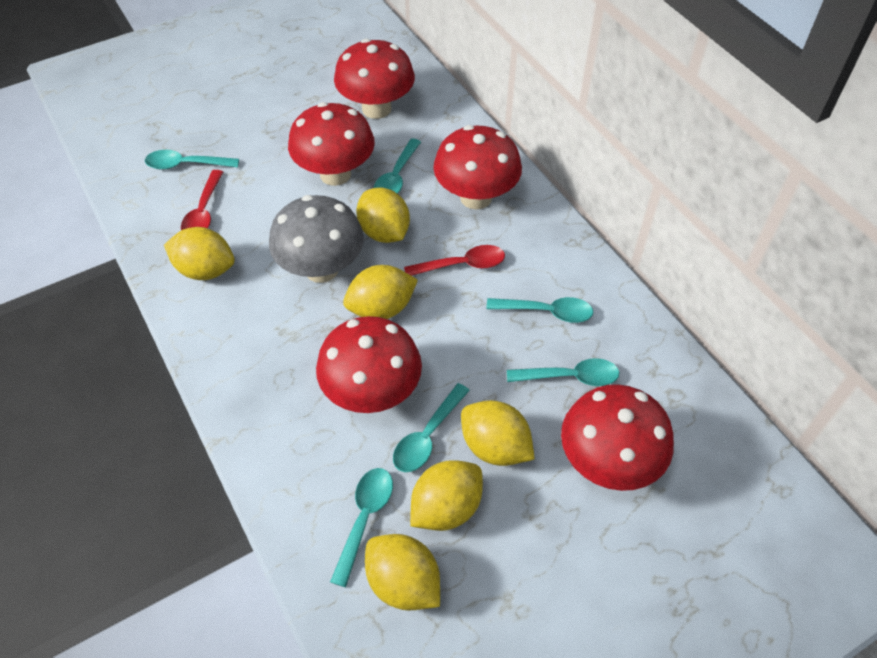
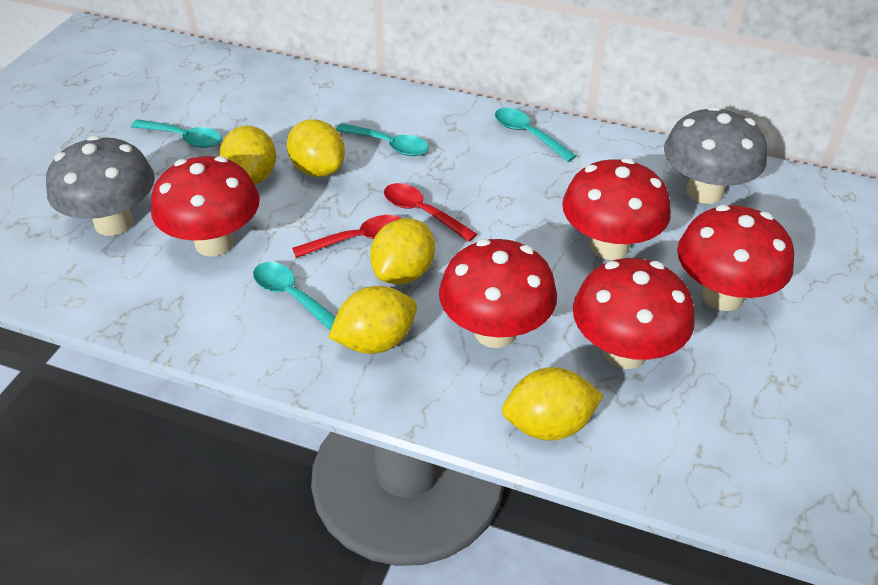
grey mushroom: 1 -> 2
turquoise spoon: 6 -> 4
yellow lemon: 6 -> 5

